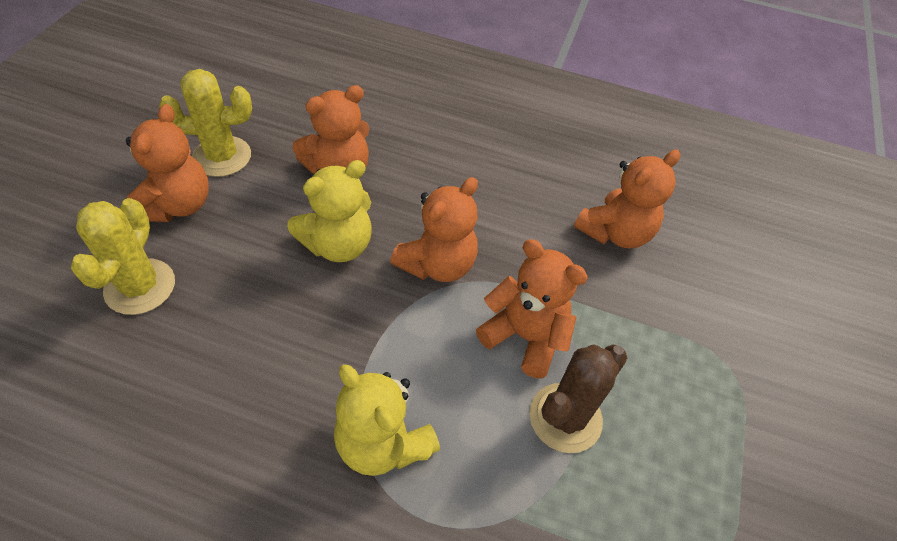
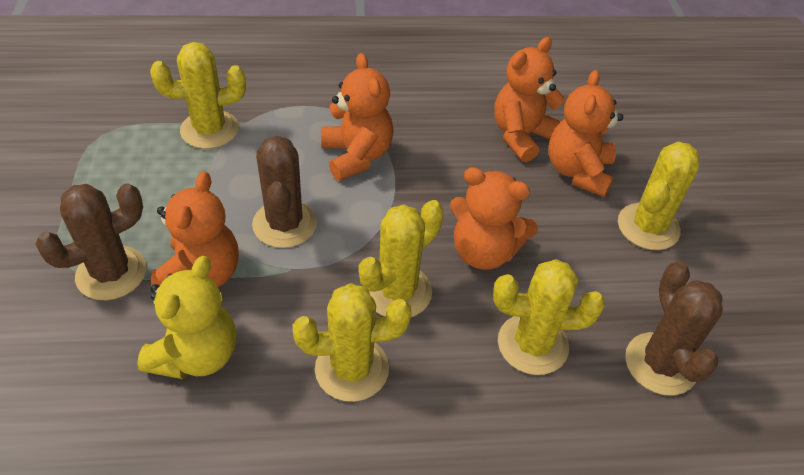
brown cactus: 1 -> 3
yellow cactus: 2 -> 5
yellow teddy bear: 2 -> 1

